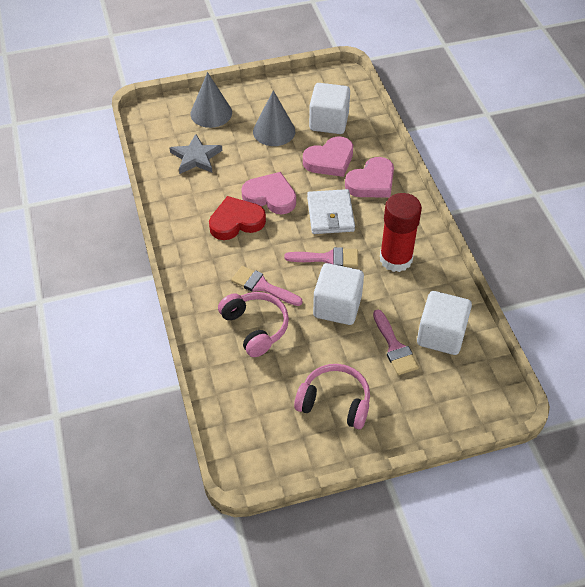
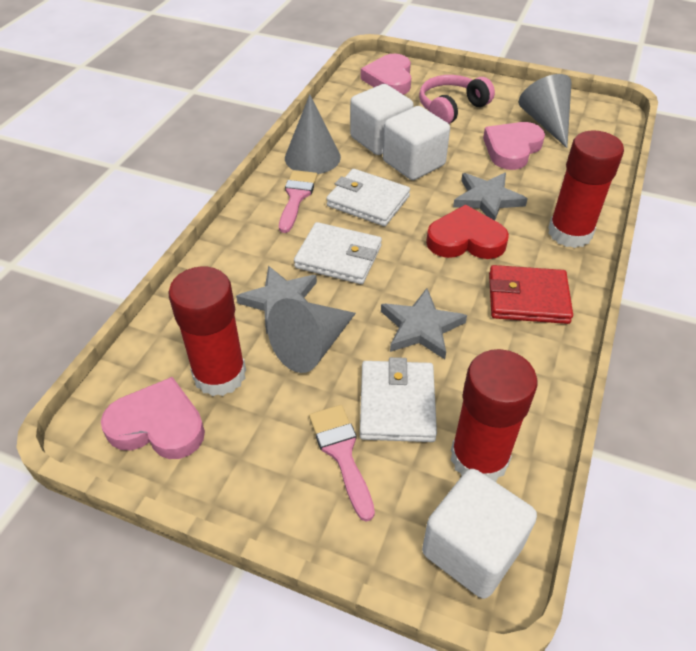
grey cone: 2 -> 3
grey star: 1 -> 3
pink brush: 3 -> 2
pink headphones: 2 -> 1
red glue stick: 1 -> 3
red wallet: 0 -> 1
white wallet: 1 -> 3

